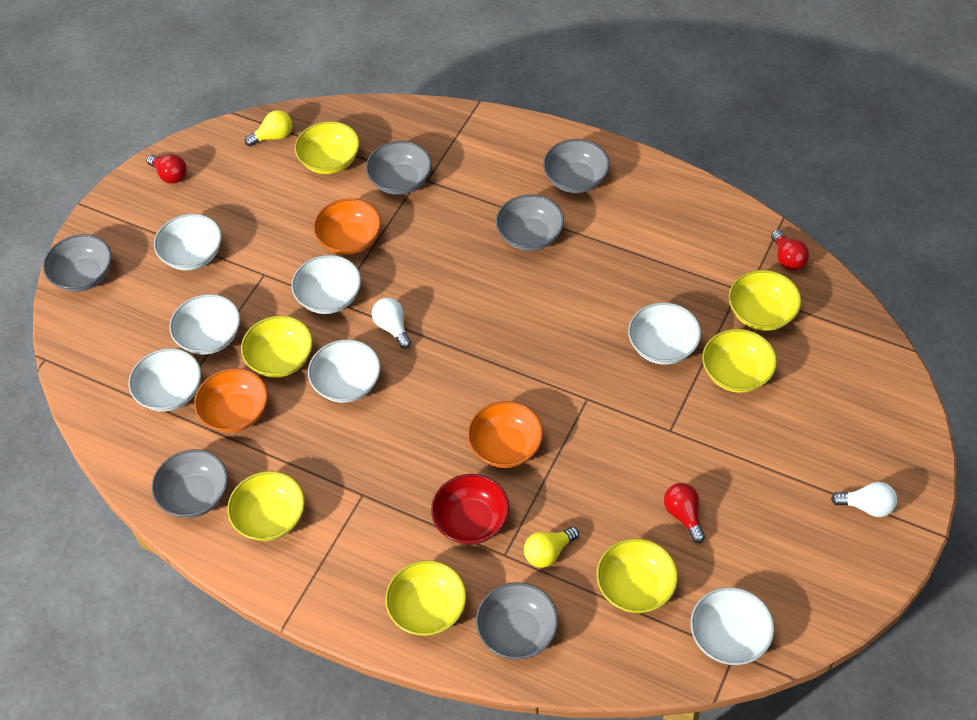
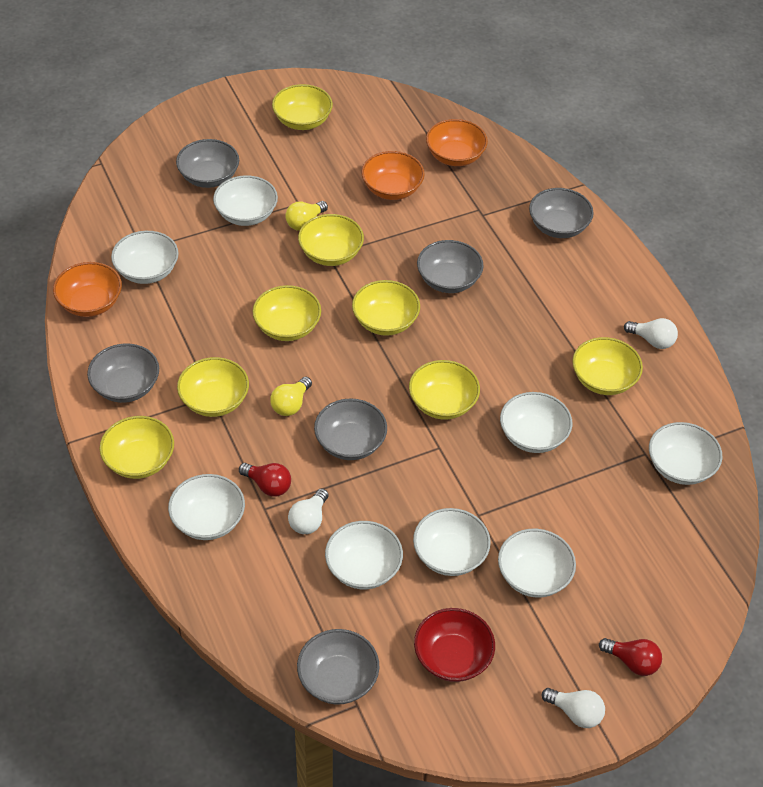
red light bulb: 3 -> 2
white bowl: 7 -> 8
white light bulb: 2 -> 3
yellow bowl: 7 -> 8

